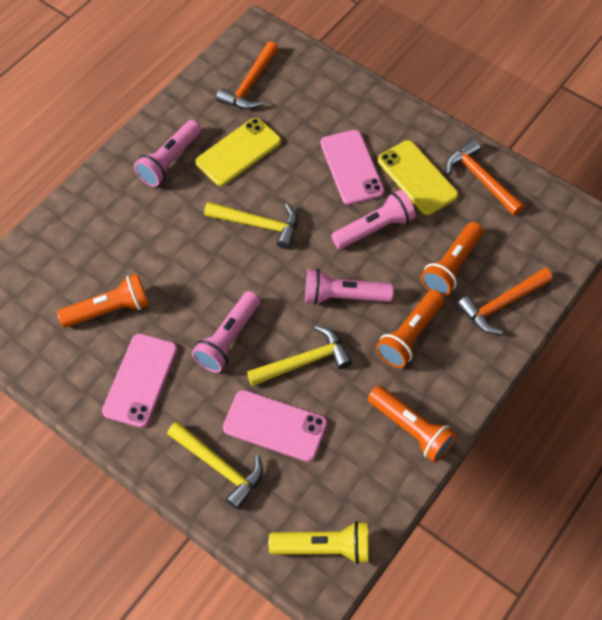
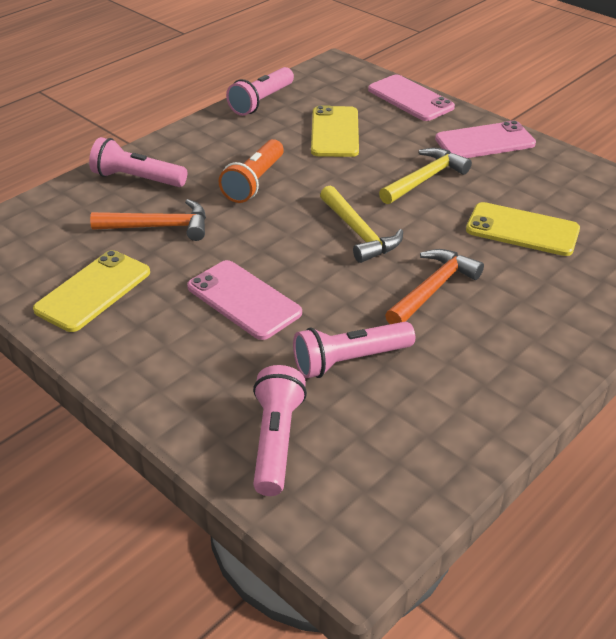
orange flashlight: 4 -> 1
orange hammer: 3 -> 2
yellow flashlight: 1 -> 0
yellow hammer: 3 -> 2
yellow phone: 2 -> 3

